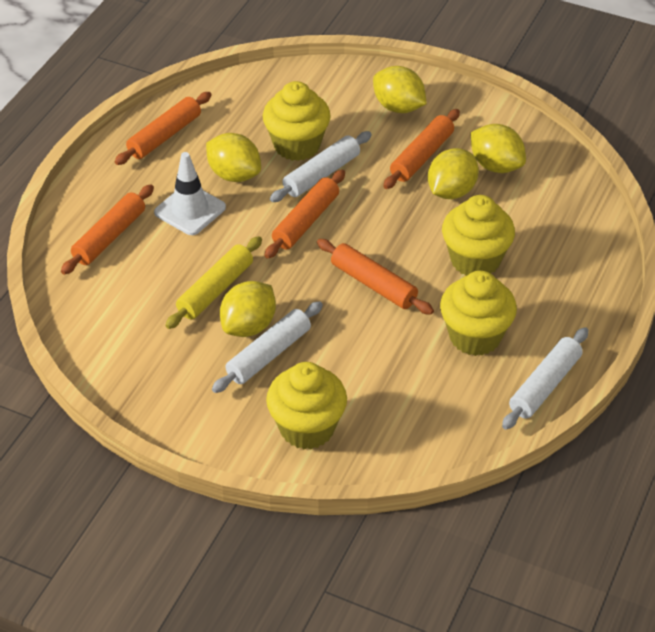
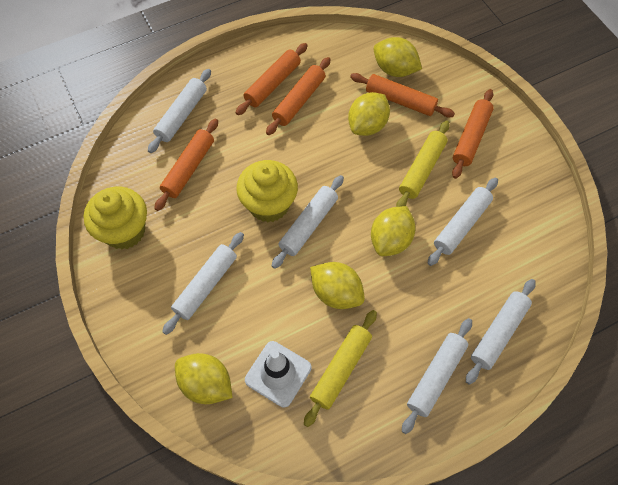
white rolling pin: 3 -> 6
yellow cupcake: 4 -> 2
yellow rolling pin: 1 -> 2

